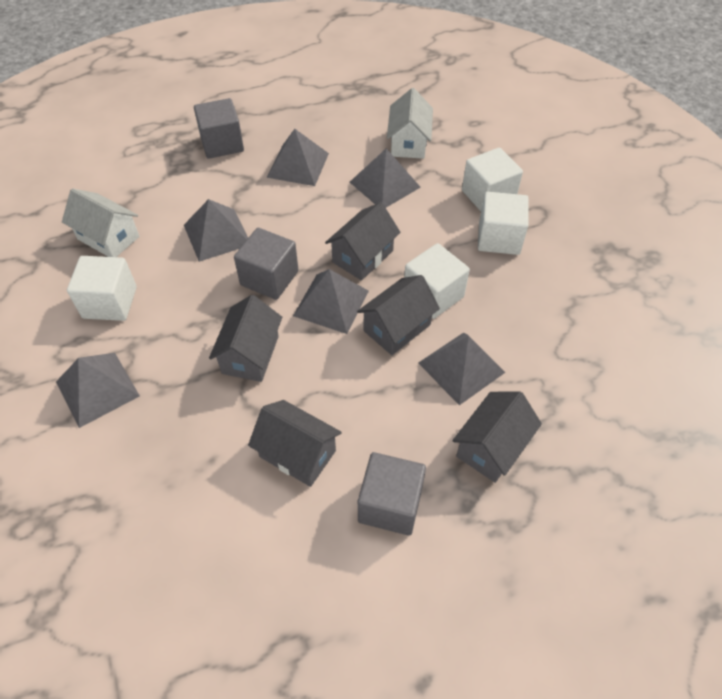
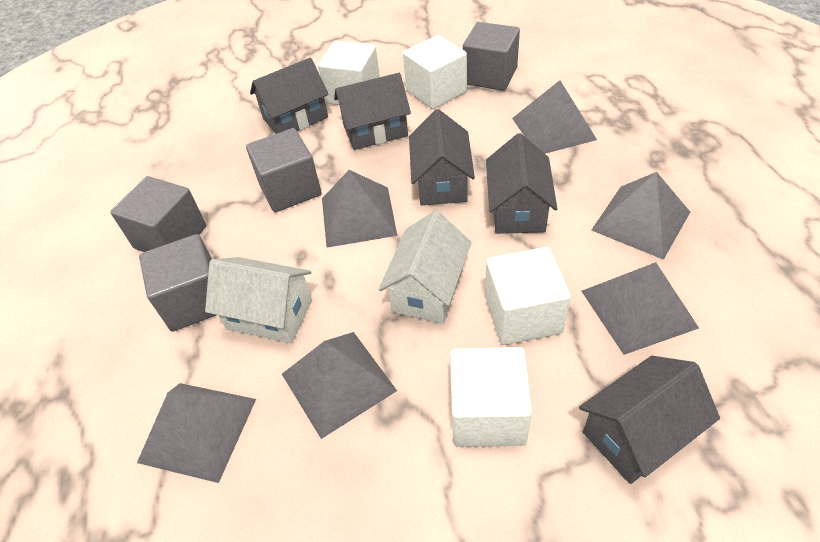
grey cube: 3 -> 4

